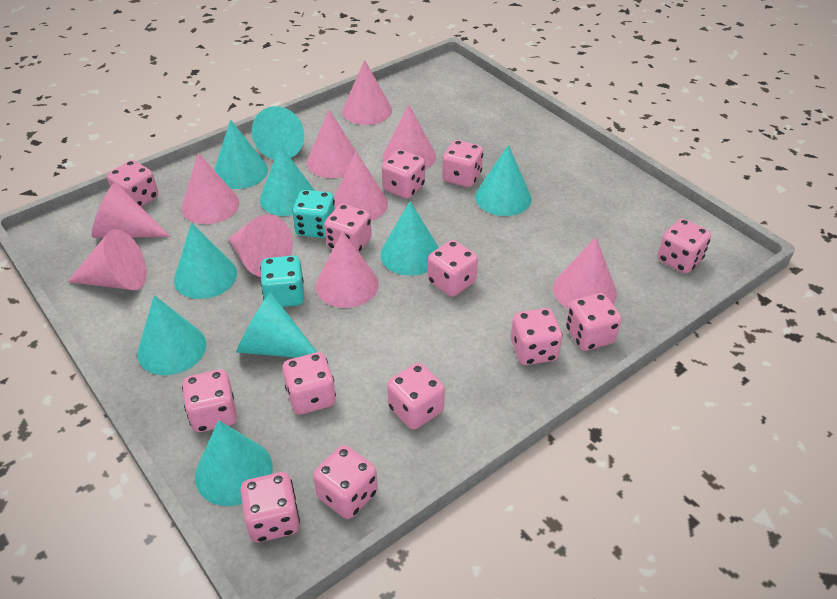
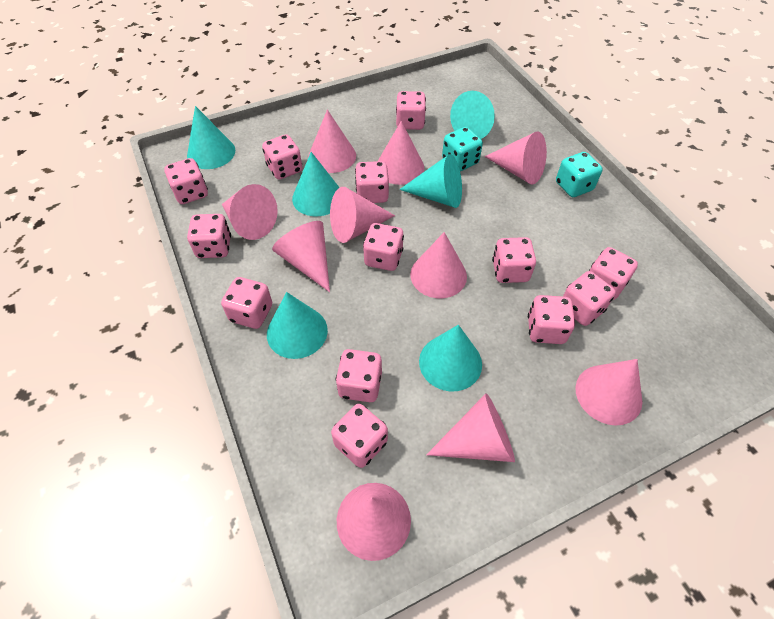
turquoise cone: 9 -> 6

